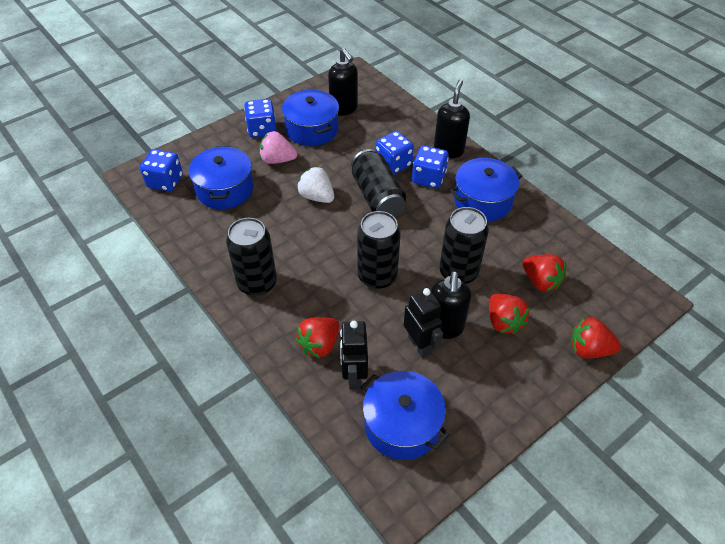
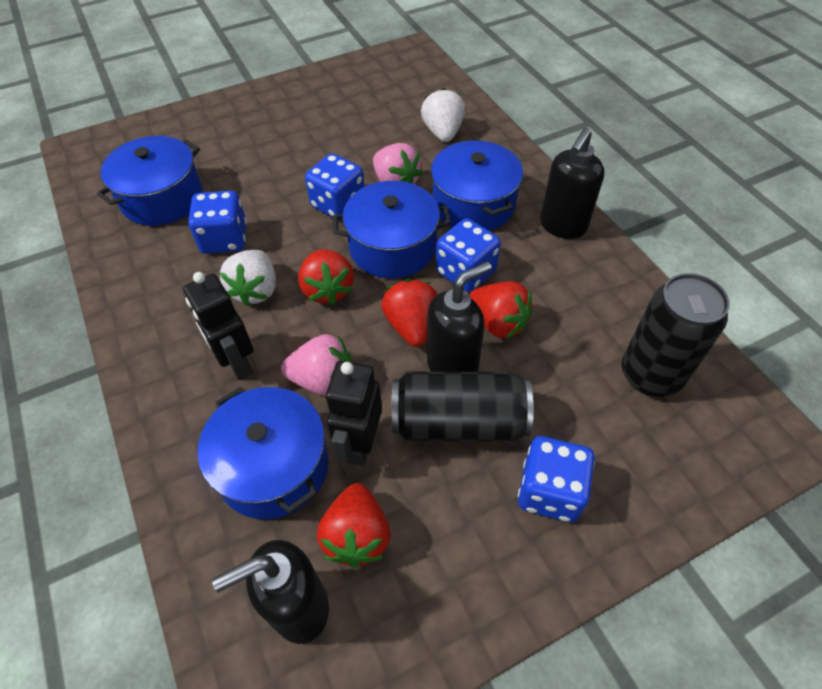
black can: 4 -> 2
pink strawberry: 1 -> 2
white strawberry: 1 -> 2

